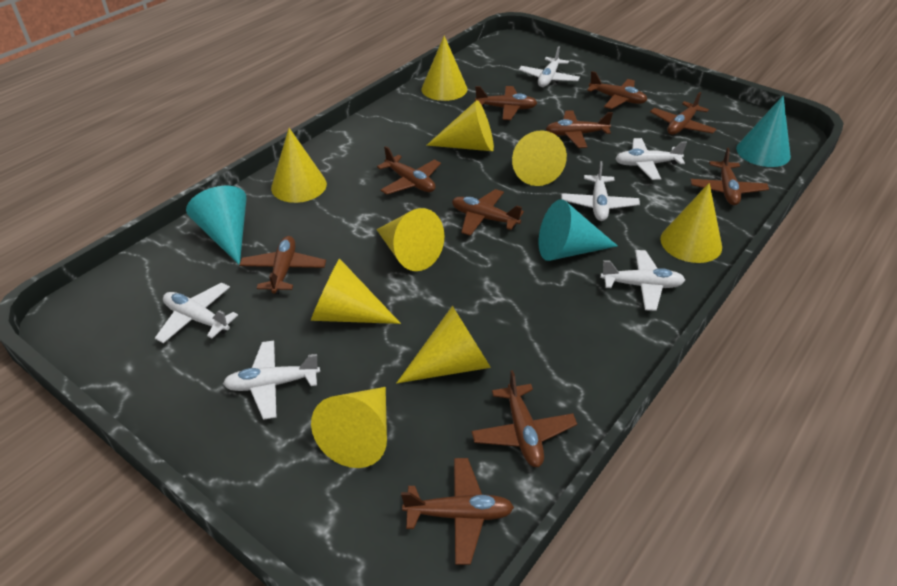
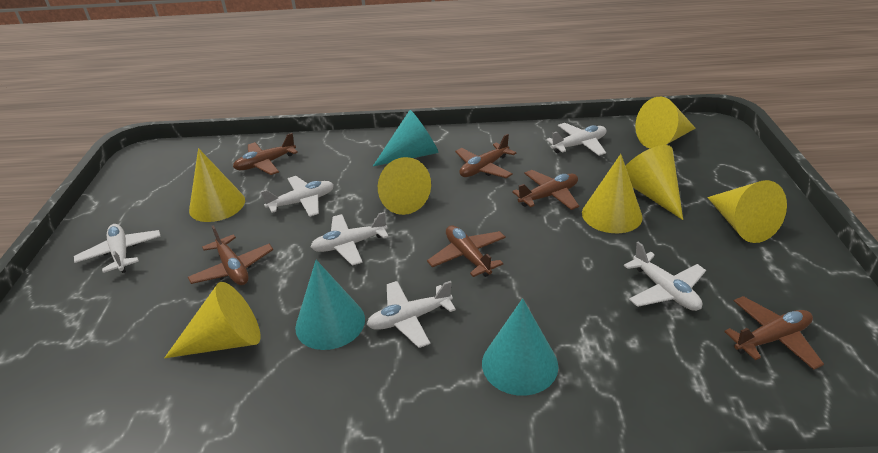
brown plane: 10 -> 6
yellow cone: 9 -> 7

